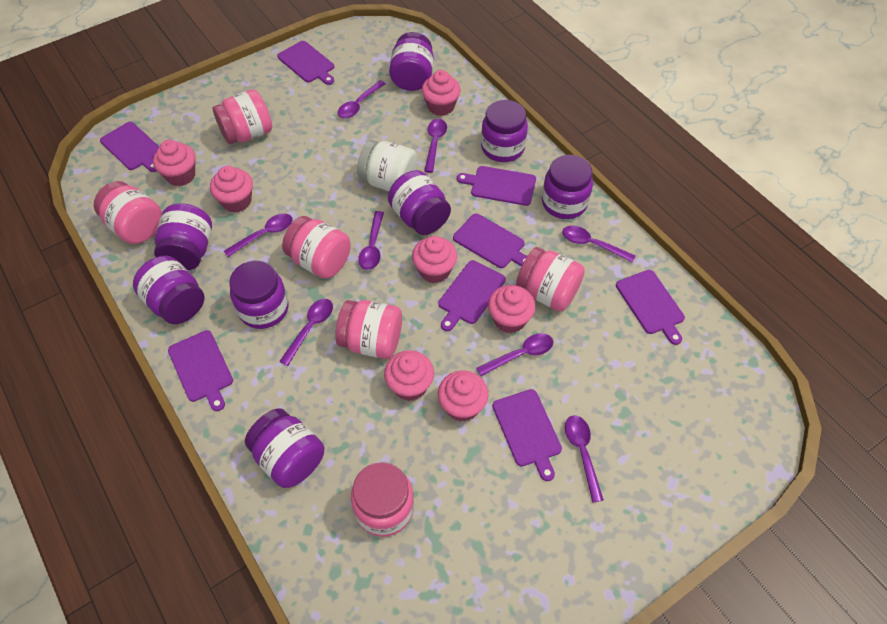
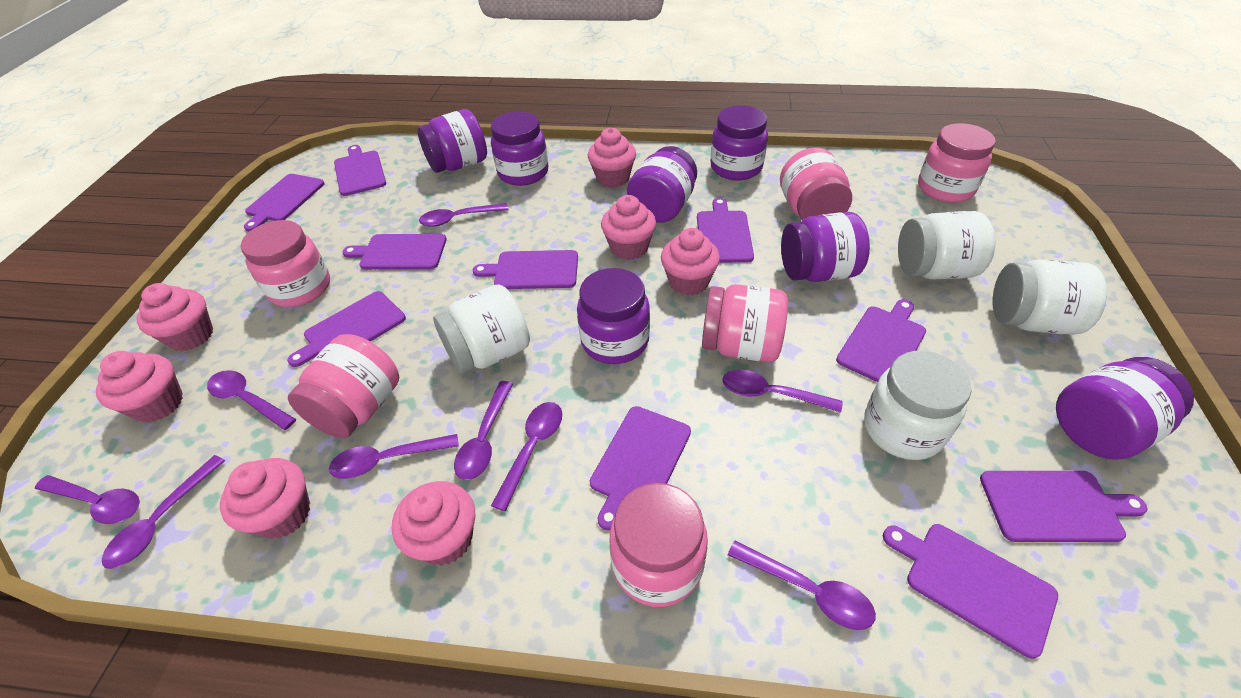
purple cutting board: 8 -> 10
purple jar: 8 -> 7
purple spoon: 8 -> 9
white jar: 1 -> 4

